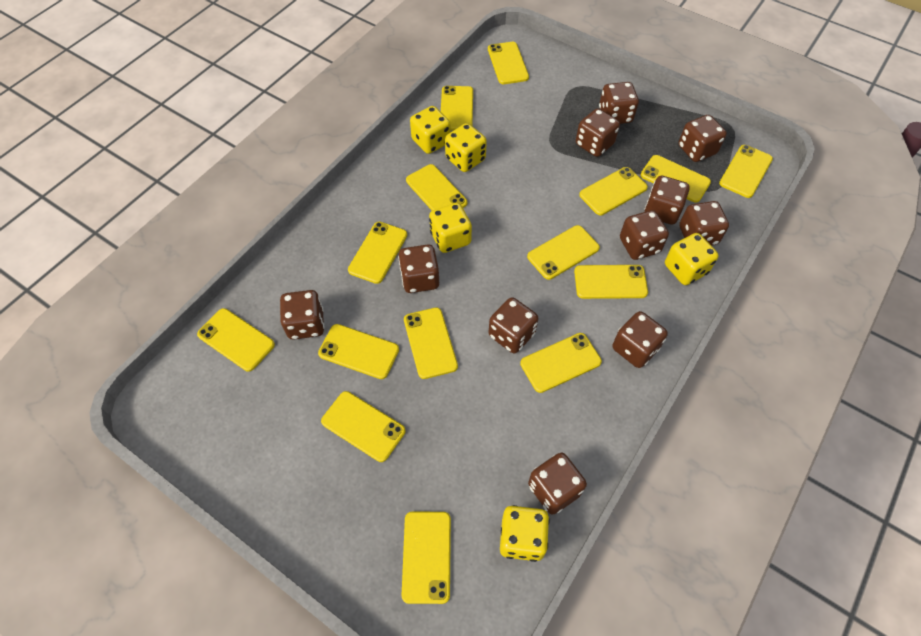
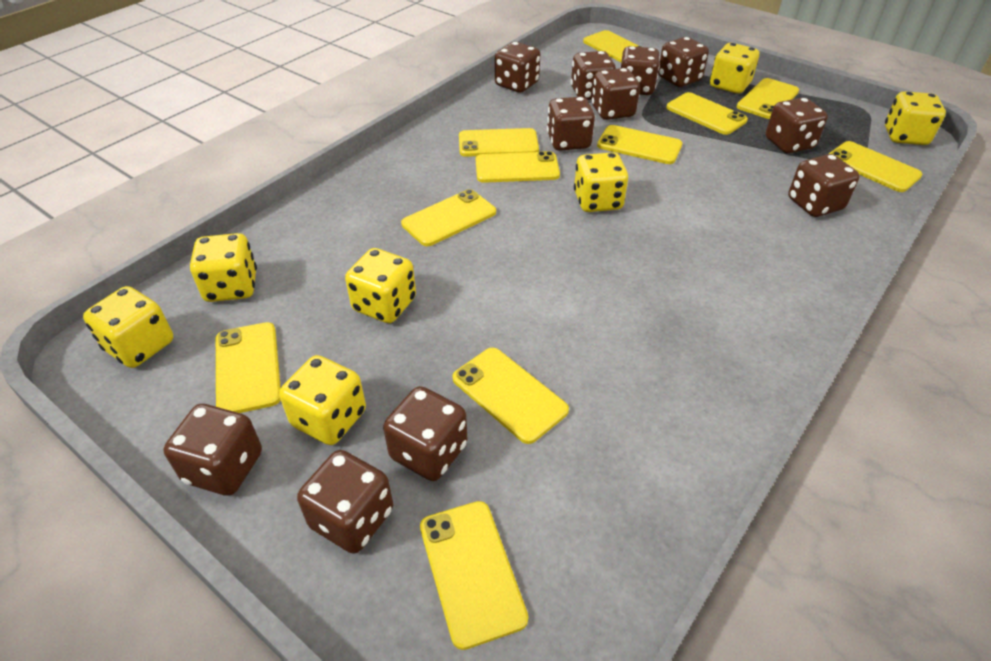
yellow dice: 5 -> 7
yellow phone: 15 -> 11

